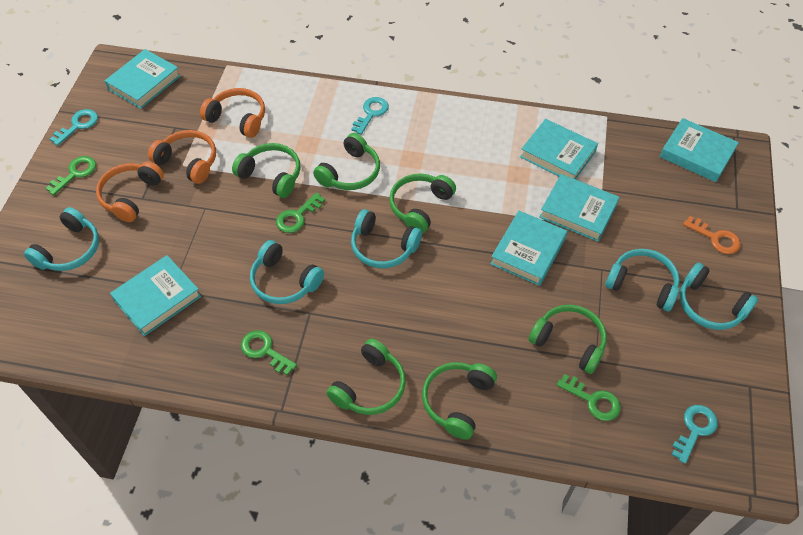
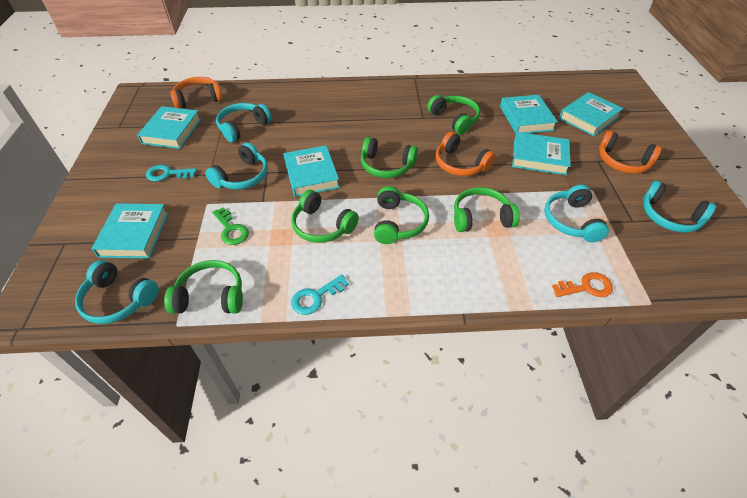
green key: 4 -> 1
turquoise key: 3 -> 2

